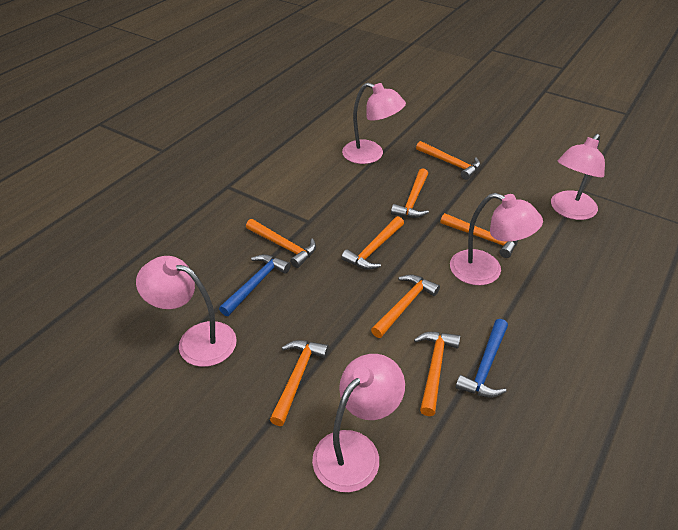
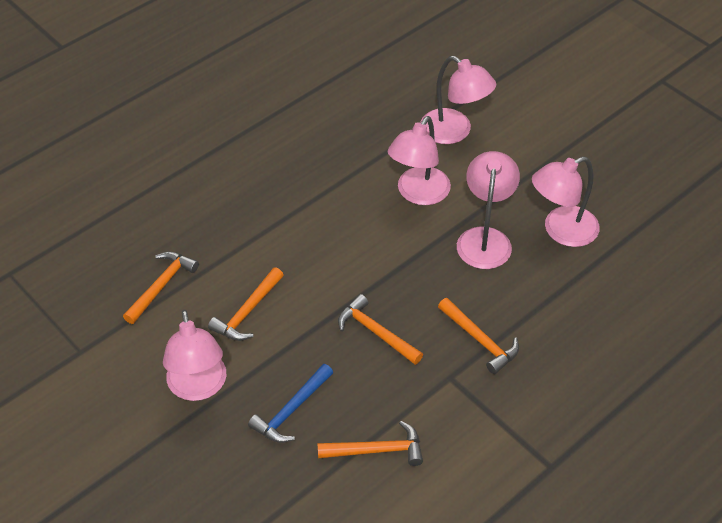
blue hammer: 2 -> 1
orange hammer: 8 -> 5

